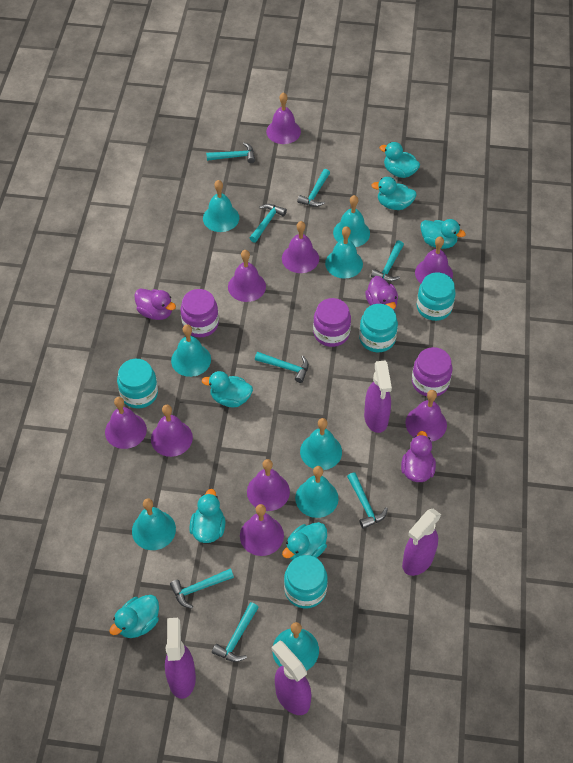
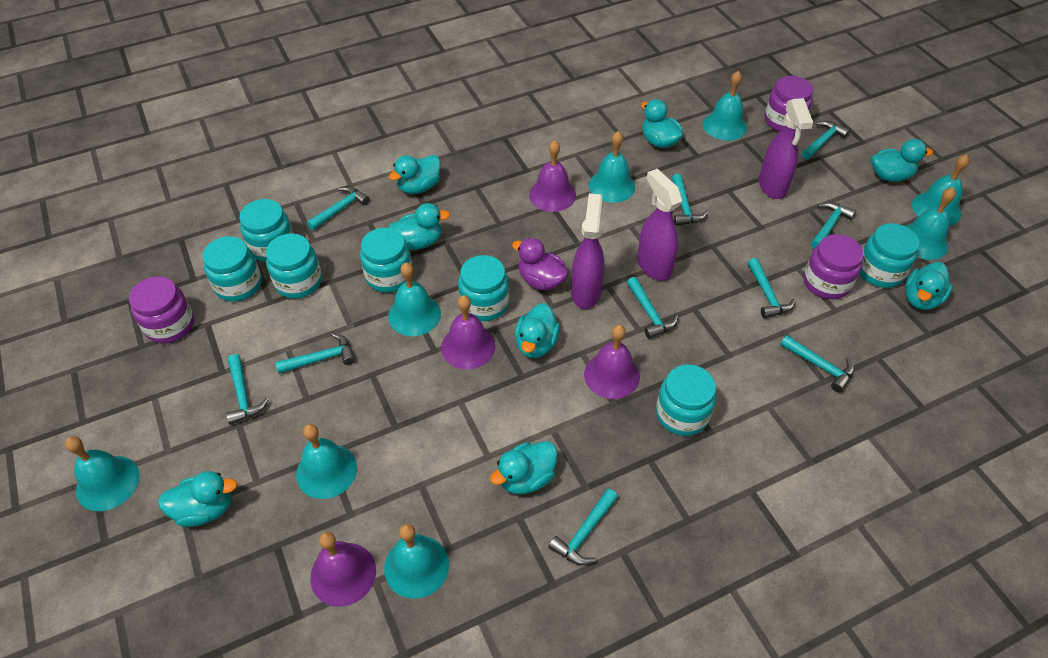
purple bell: 9 -> 4
purple duck: 3 -> 1
purple spray bottle: 4 -> 3
turquoise duck: 7 -> 8
turquoise hammer: 8 -> 10
turquoise jar: 4 -> 7

